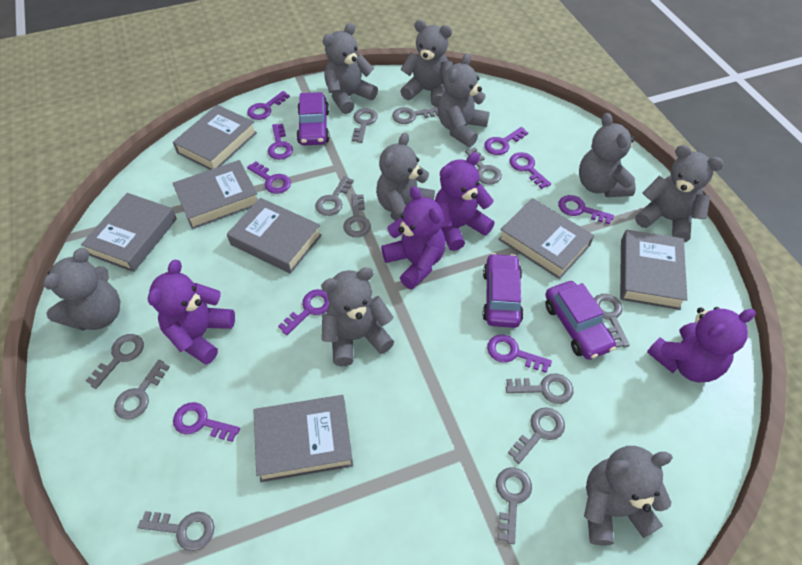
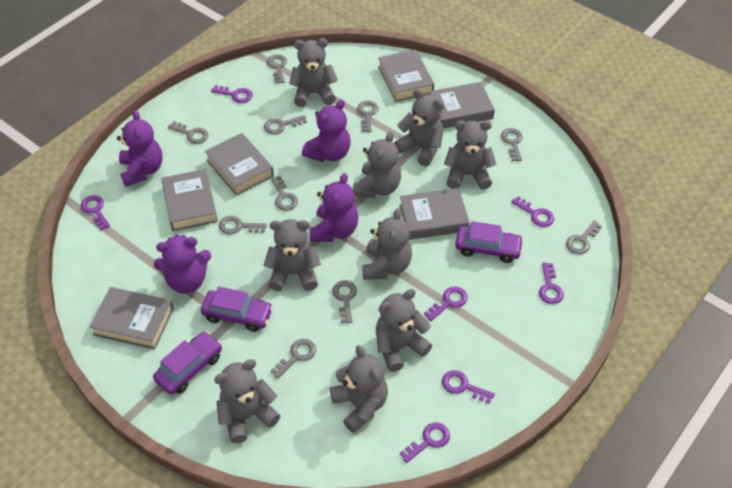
grey book: 7 -> 6
grey key: 12 -> 10
purple key: 9 -> 7

